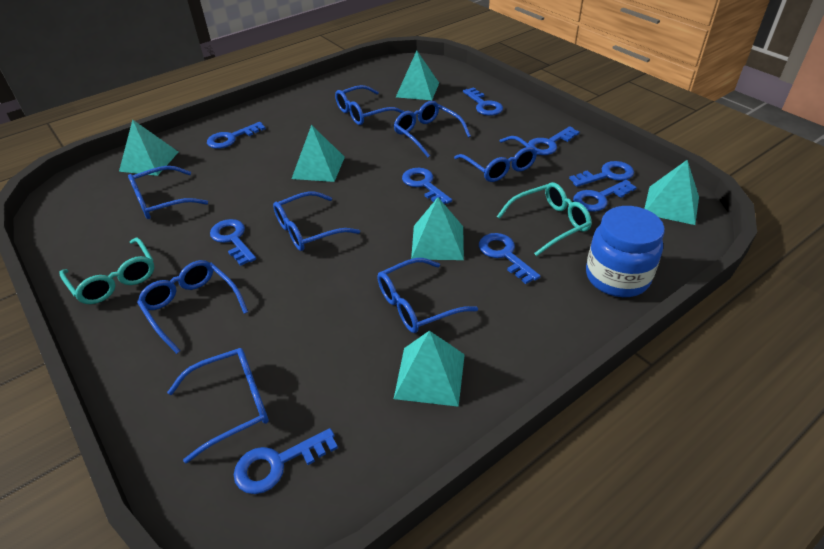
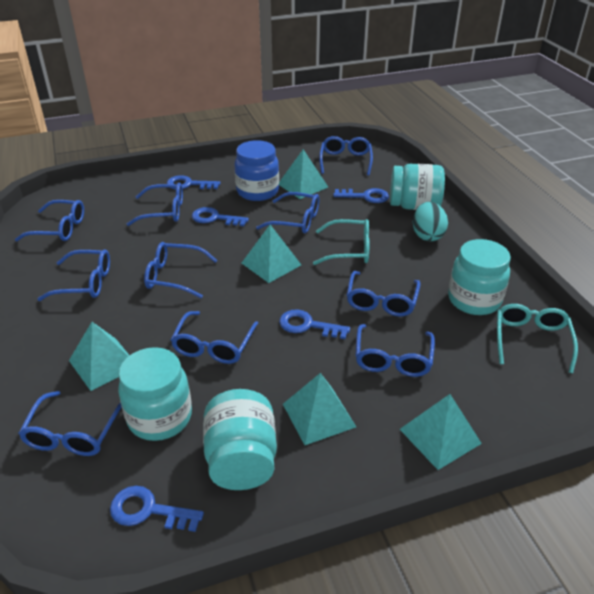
blue glasses: 8 -> 10
blue key: 9 -> 5
turquoise egg: 0 -> 1
turquoise jar: 0 -> 4
turquoise pyramid: 6 -> 5

